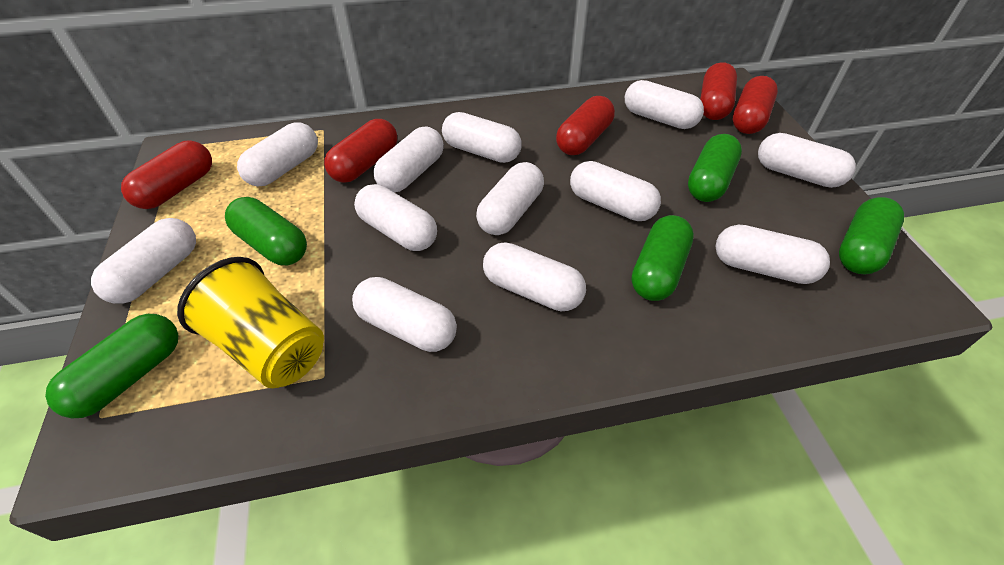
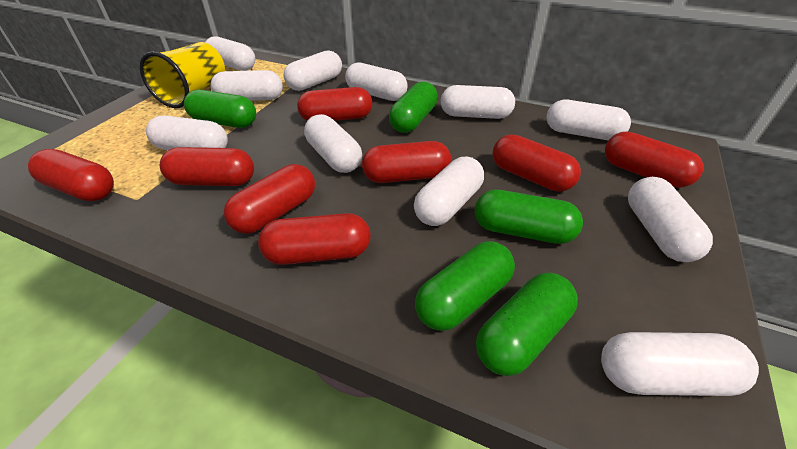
red capsule: 5 -> 8
white capsule: 12 -> 11

